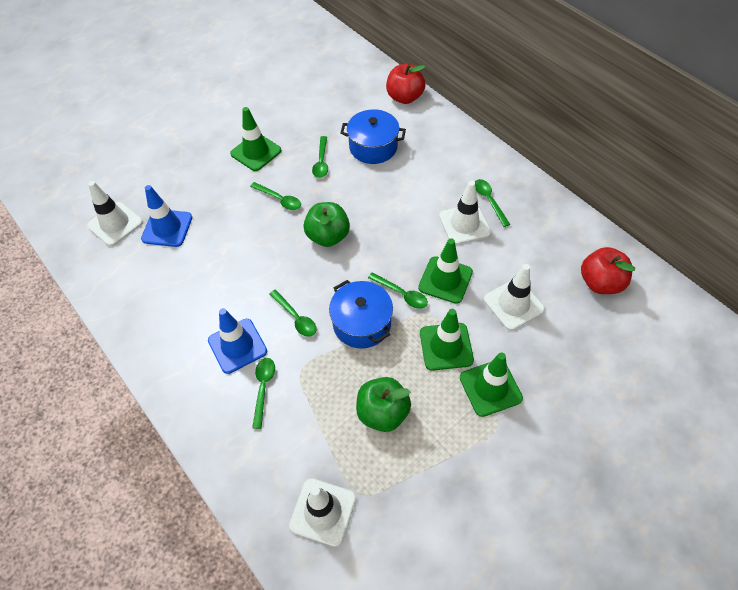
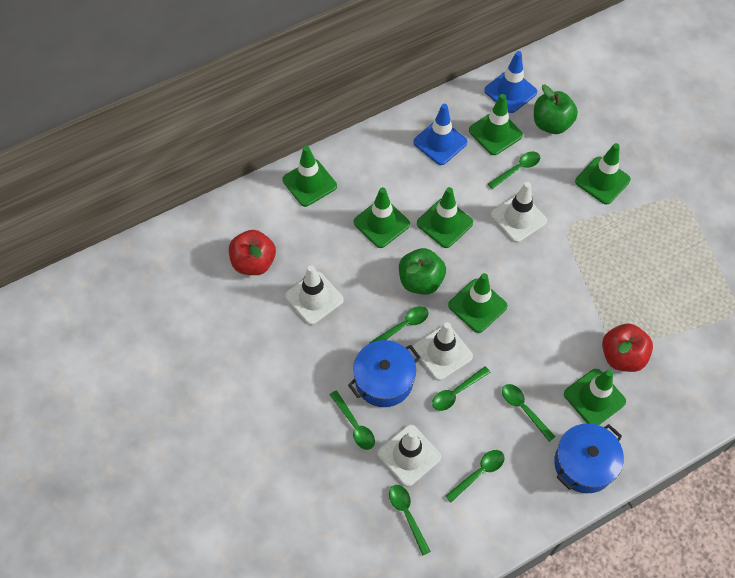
green spoon: 6 -> 7
green traffic cone: 4 -> 7

